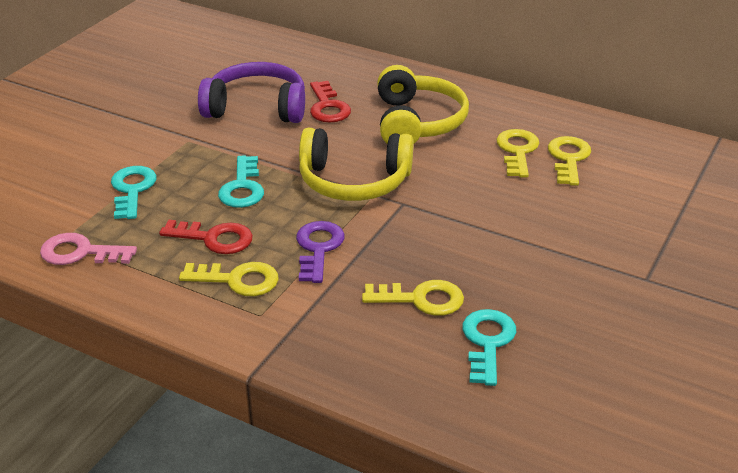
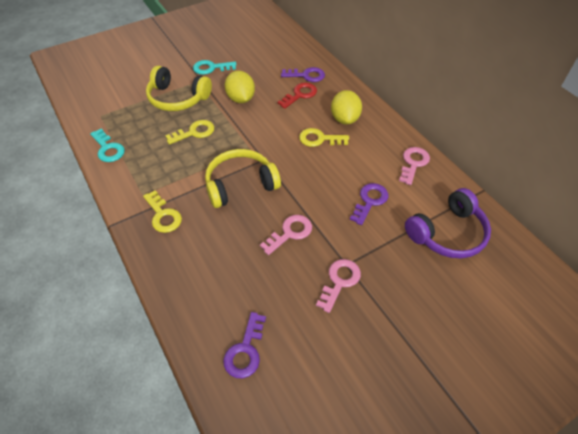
pink key: 1 -> 3
purple key: 1 -> 3
red key: 2 -> 1
turquoise key: 3 -> 2
yellow key: 4 -> 3
yellow lemon: 0 -> 2

